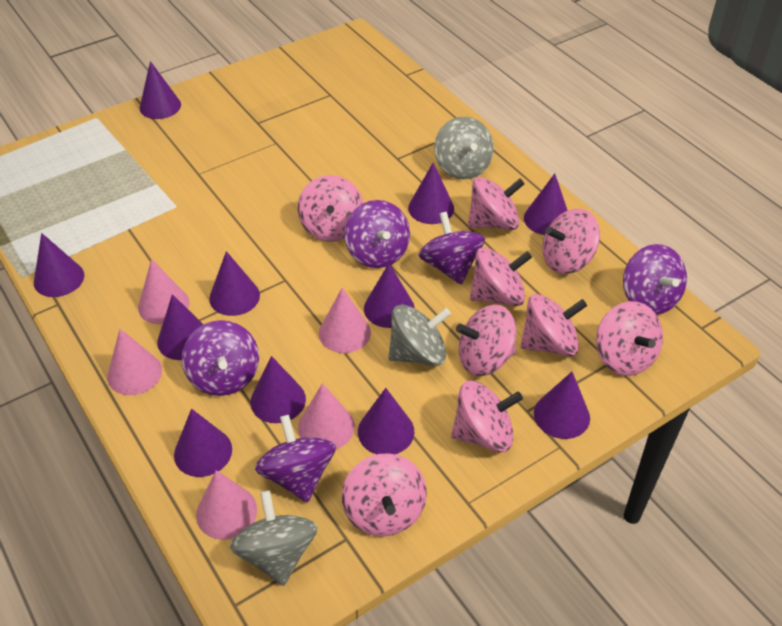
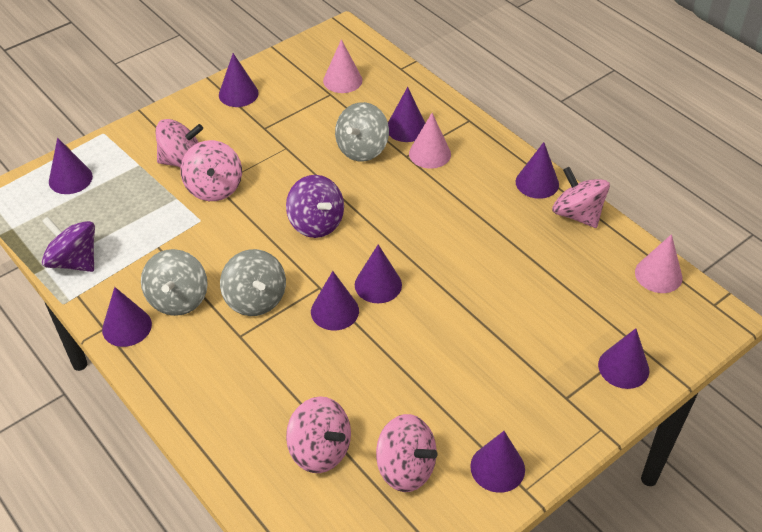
pink cone: 5 -> 3
pink spinning top: 9 -> 5
purple cone: 11 -> 9
purple spinning top: 5 -> 2

